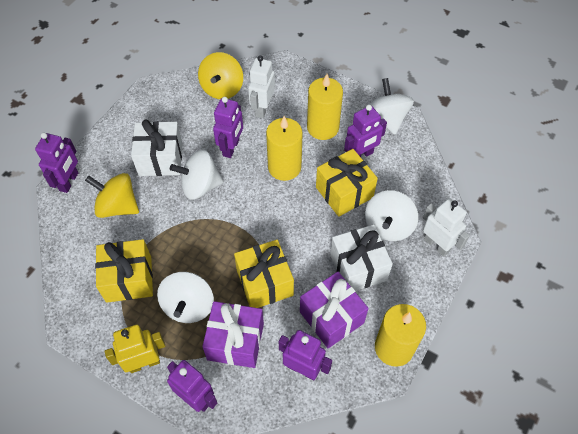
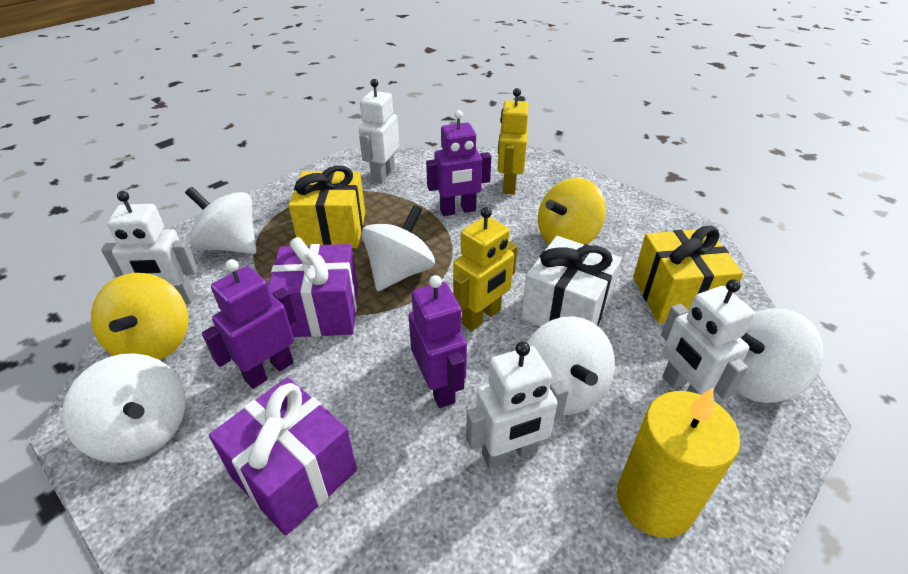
purple robot: 5 -> 3
white gift: 2 -> 1
white robot: 2 -> 4
white spinning top: 4 -> 5
yellow candle: 3 -> 1
yellow gift: 3 -> 2
yellow robot: 1 -> 2

